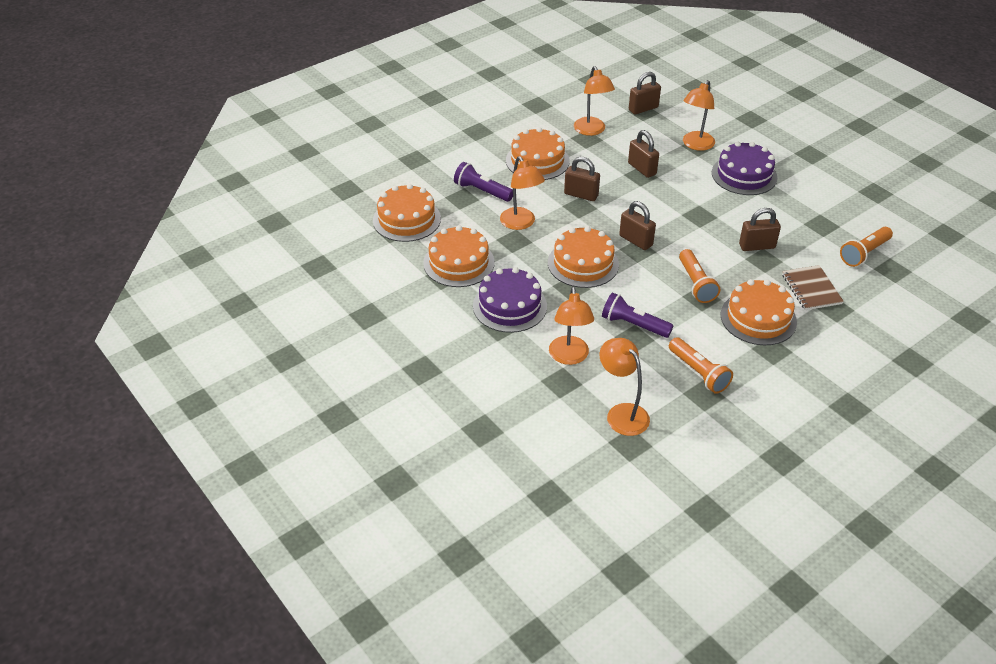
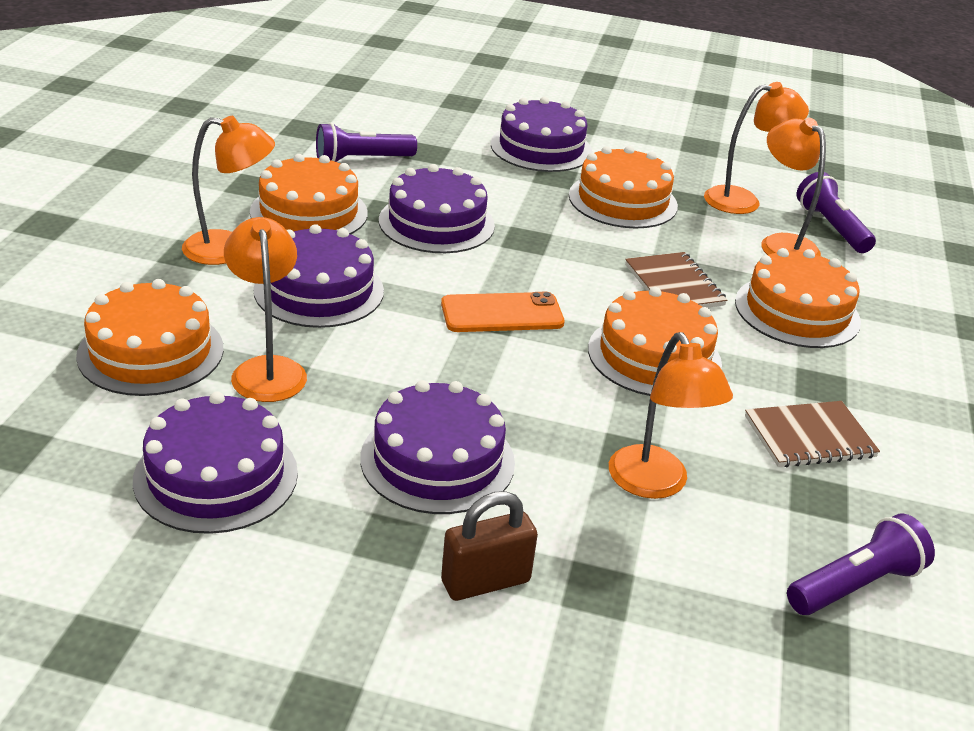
brown notebook: 1 -> 2
brown padlock: 5 -> 1
orange flashlight: 3 -> 0
orange phone: 0 -> 1
purple cake: 2 -> 5
purple flashlight: 2 -> 3

